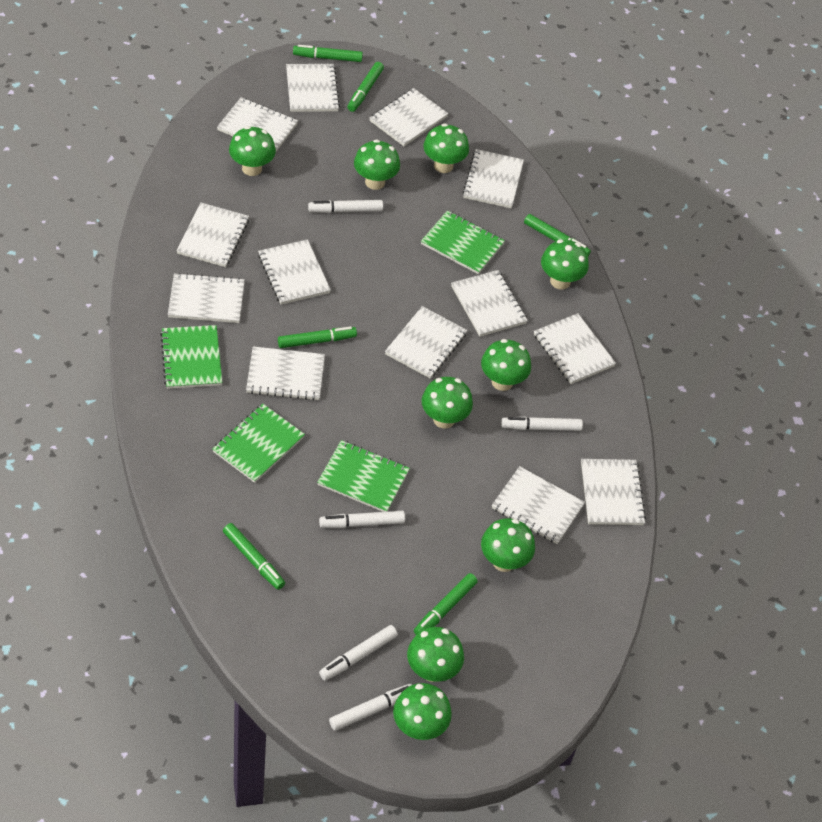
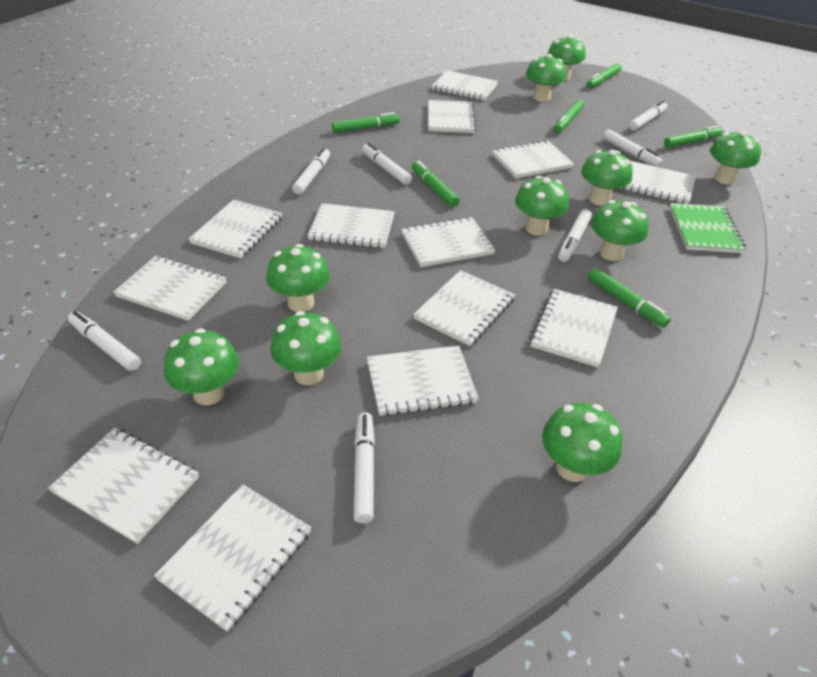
green mushroom: 9 -> 10
green notebook: 4 -> 1
white marker: 5 -> 7

